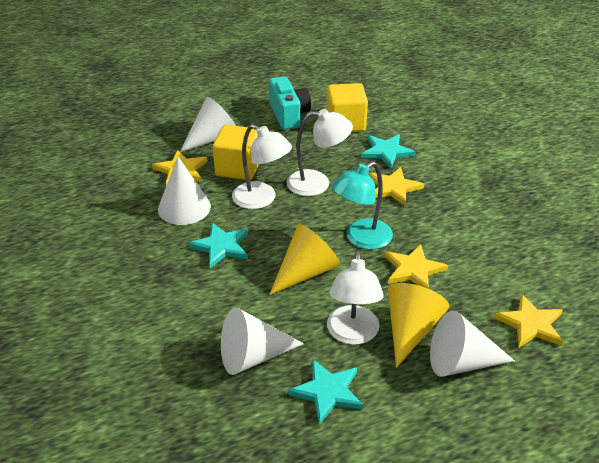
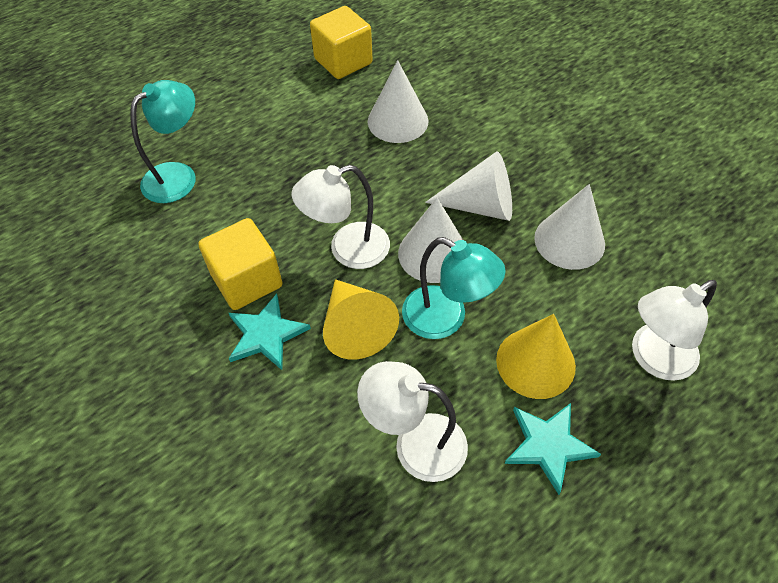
turquoise camera: 1 -> 0
turquoise lamp: 1 -> 2
turquoise star: 3 -> 2
yellow star: 4 -> 0

